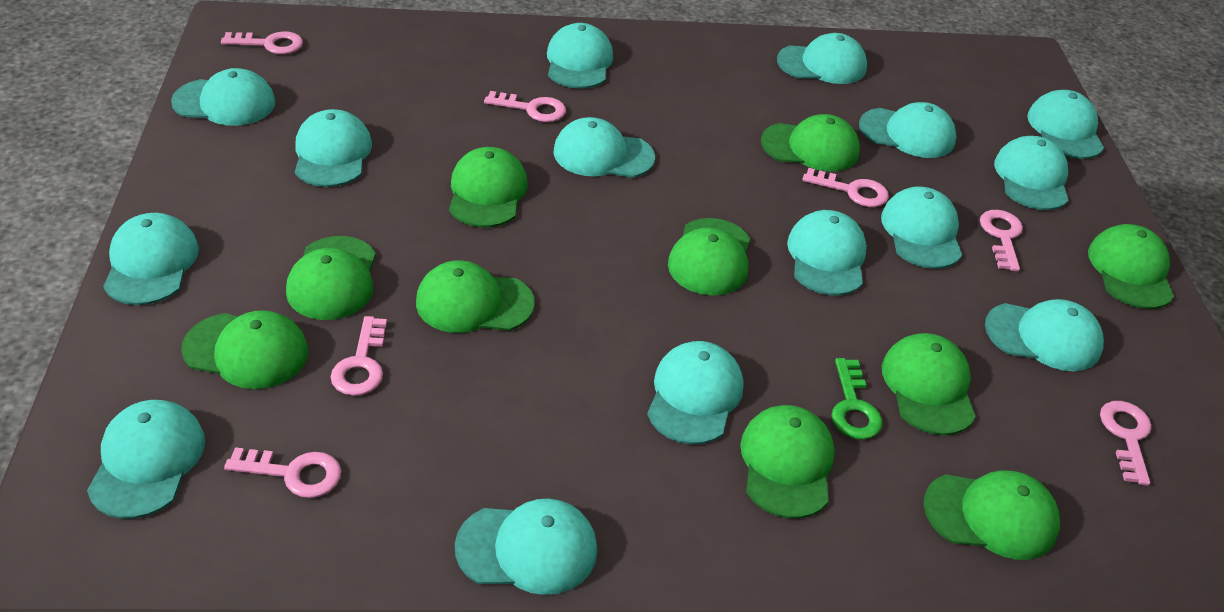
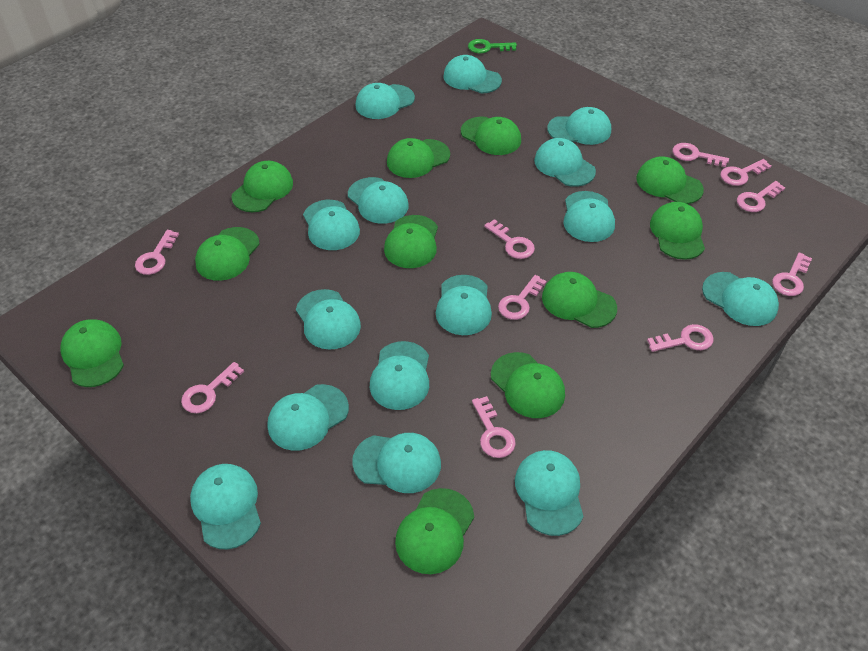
green cap: 10 -> 11
pink key: 7 -> 10

